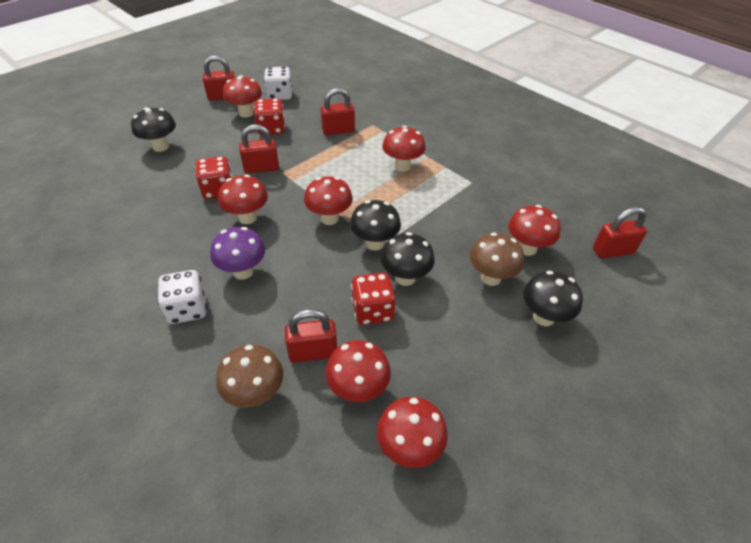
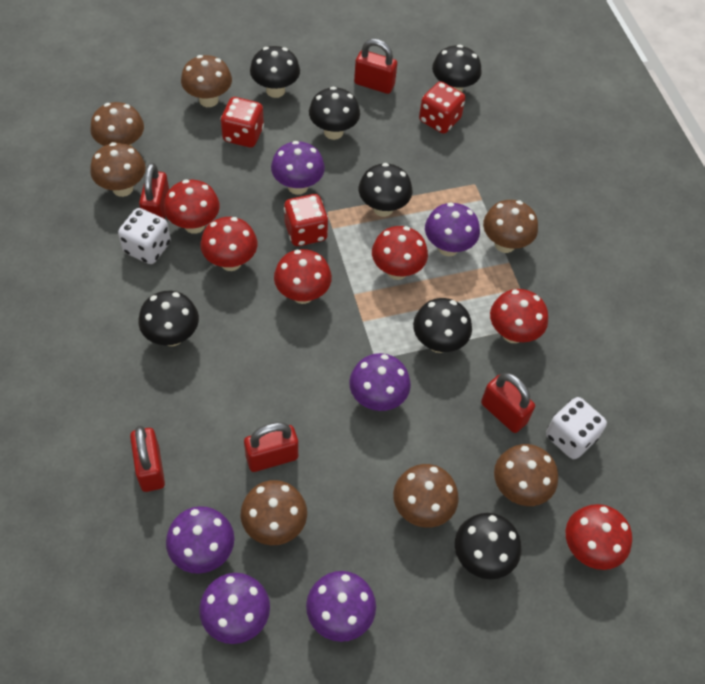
black mushroom: 4 -> 7
brown mushroom: 2 -> 7
purple mushroom: 1 -> 6
red mushroom: 7 -> 6

